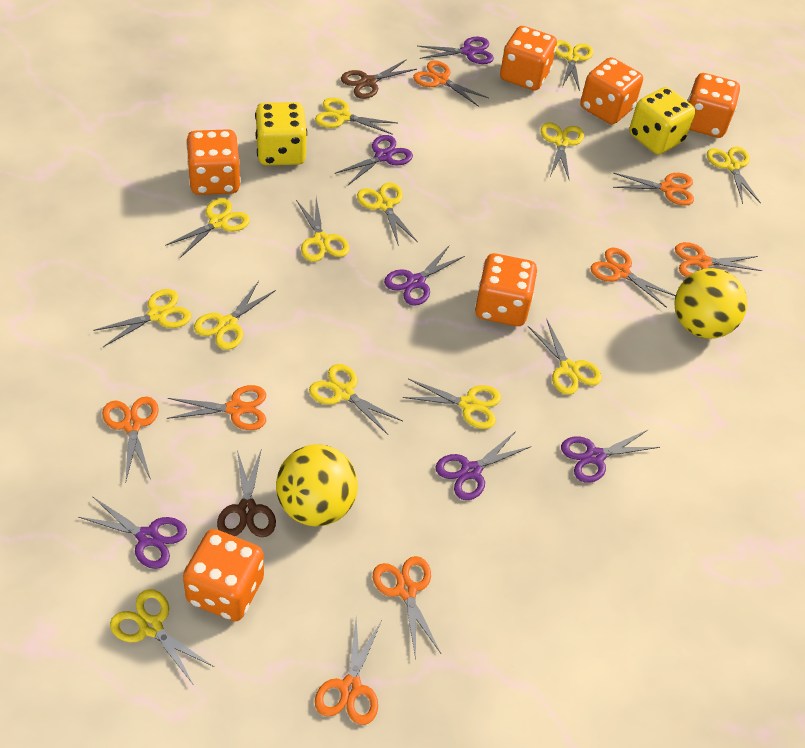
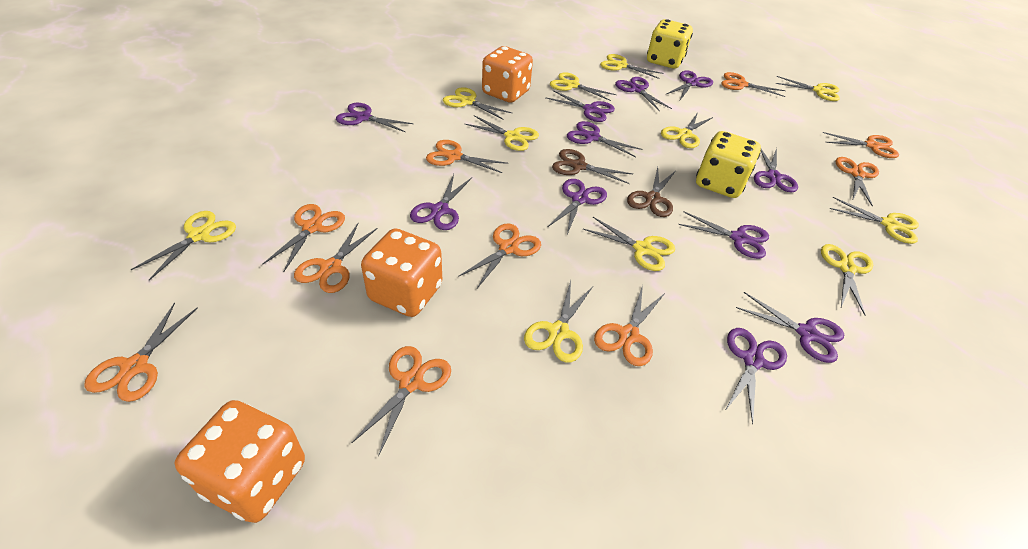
orange dice: 6 -> 3
orange scissors: 8 -> 10
purple scissors: 6 -> 11
yellow ball: 2 -> 0
yellow scissors: 13 -> 11

